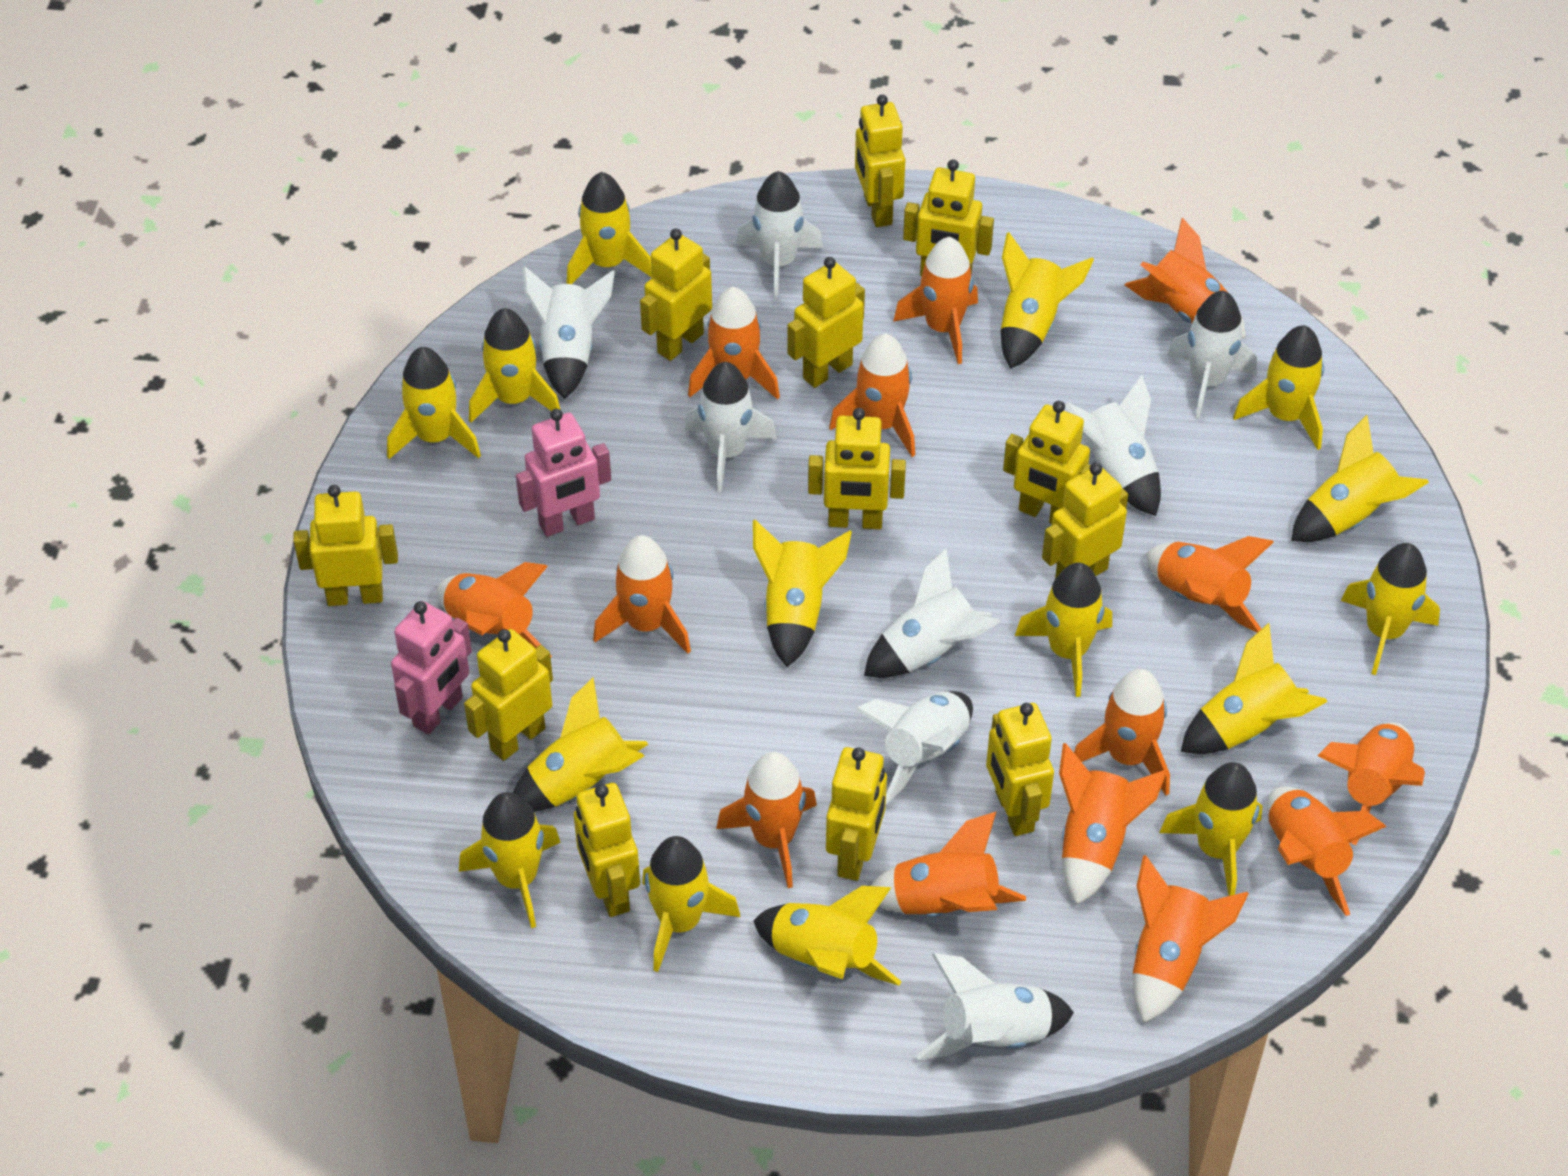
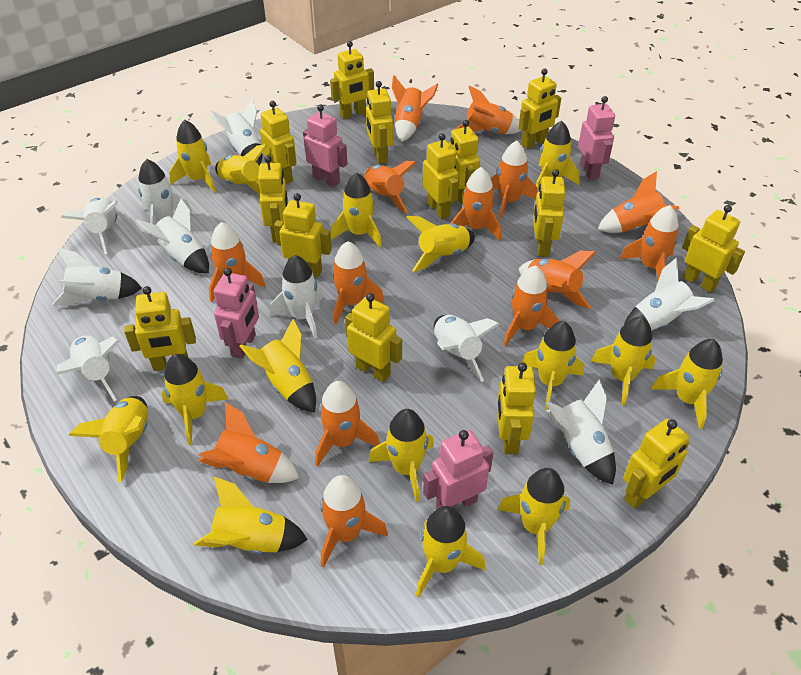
pink robot: 2 -> 4
white rocket: 8 -> 10
yellow robot: 12 -> 14

